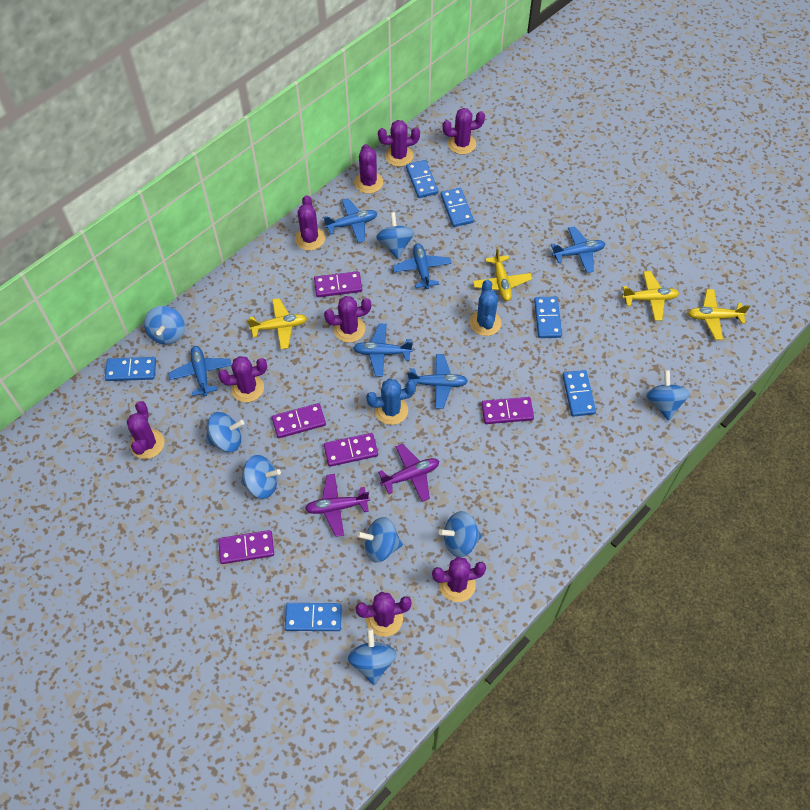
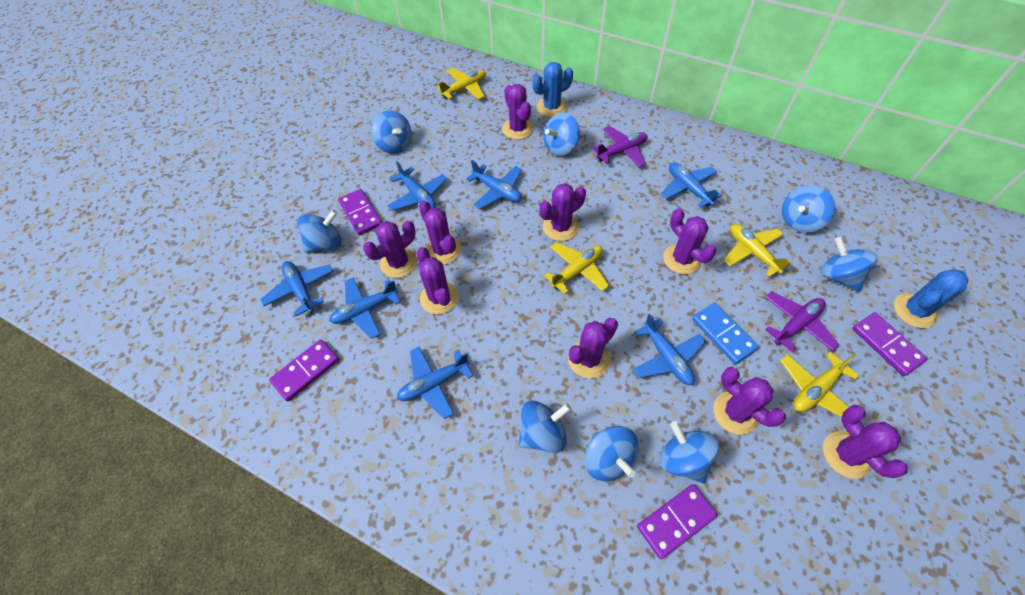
blue domino: 6 -> 1
blue plane: 6 -> 7
purple domino: 5 -> 4

